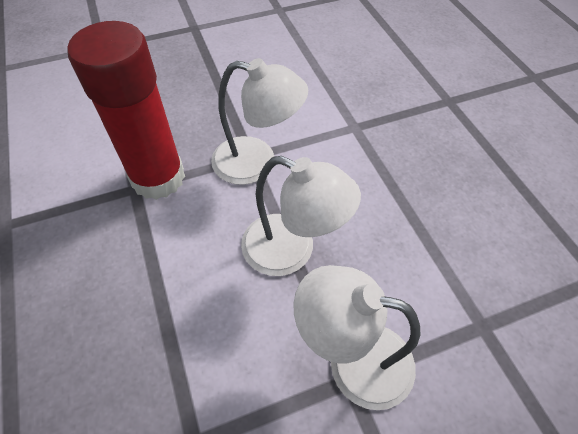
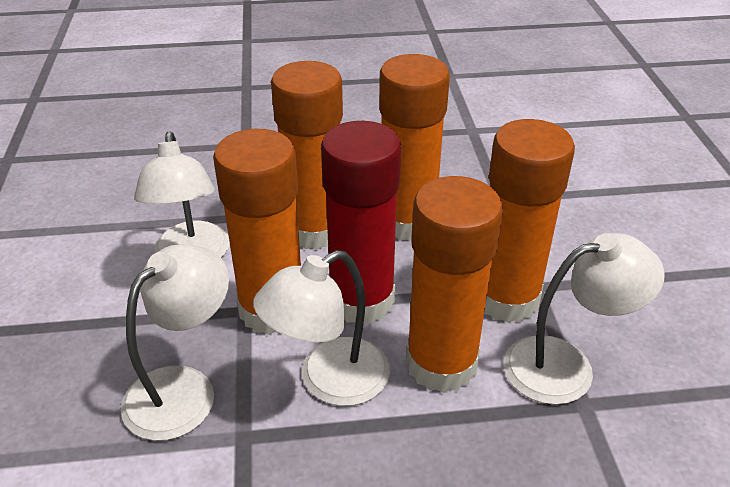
orange glue stick: 0 -> 5
white lamp: 3 -> 4

